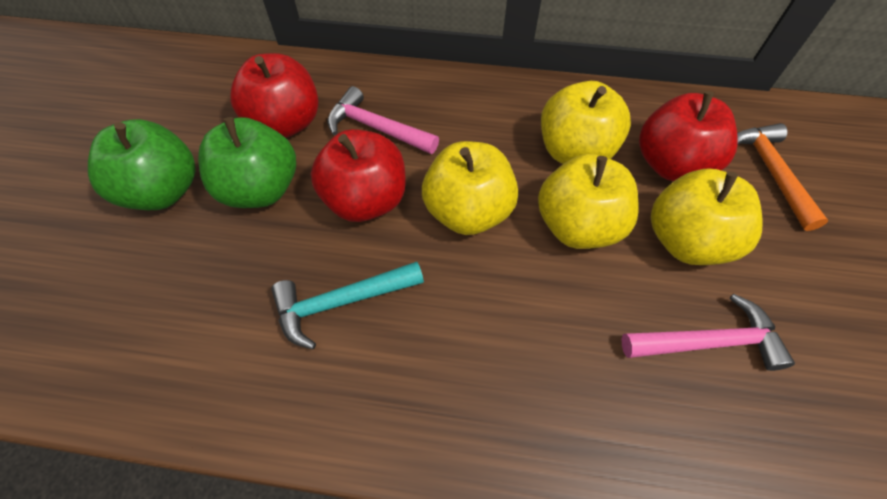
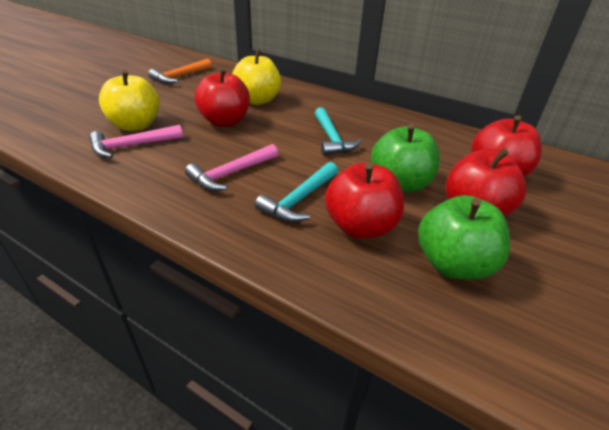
red apple: 3 -> 4
turquoise hammer: 1 -> 2
yellow apple: 4 -> 2

